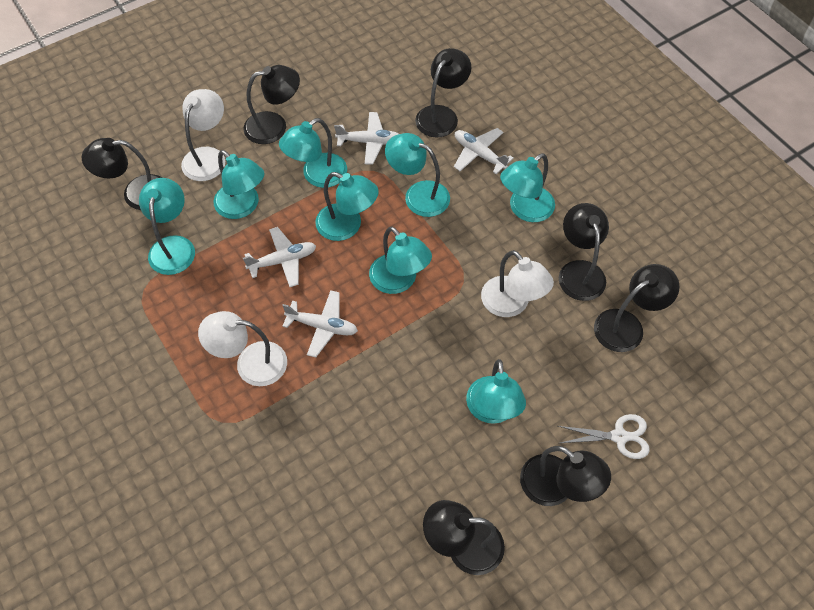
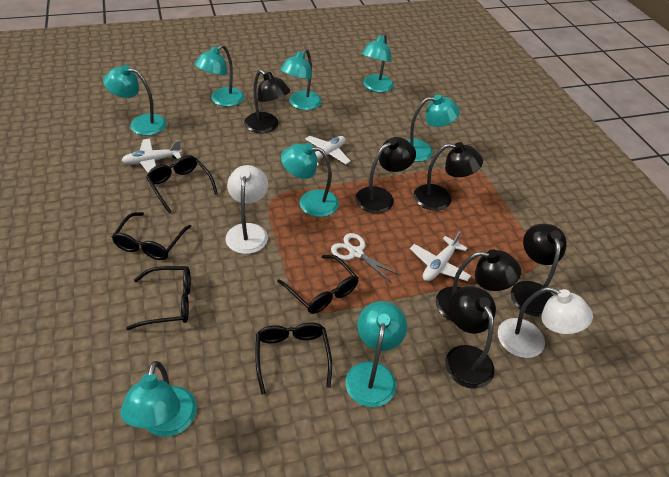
black glasses: 0 -> 5
black lamp: 7 -> 6
white lamp: 3 -> 2
white plane: 4 -> 3

